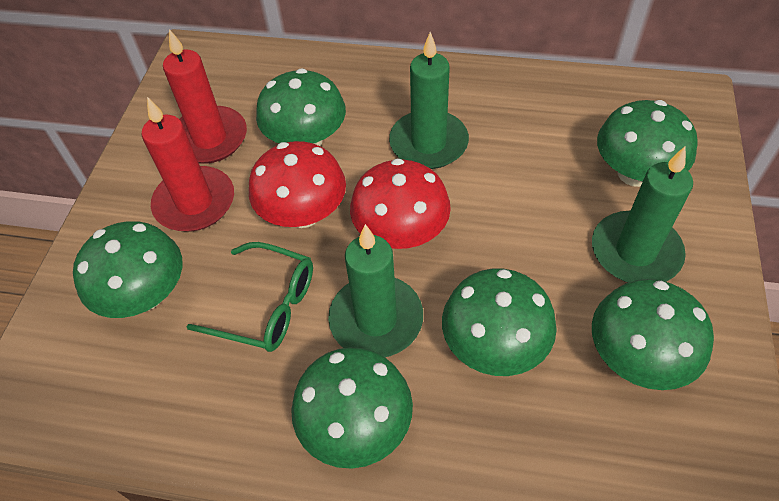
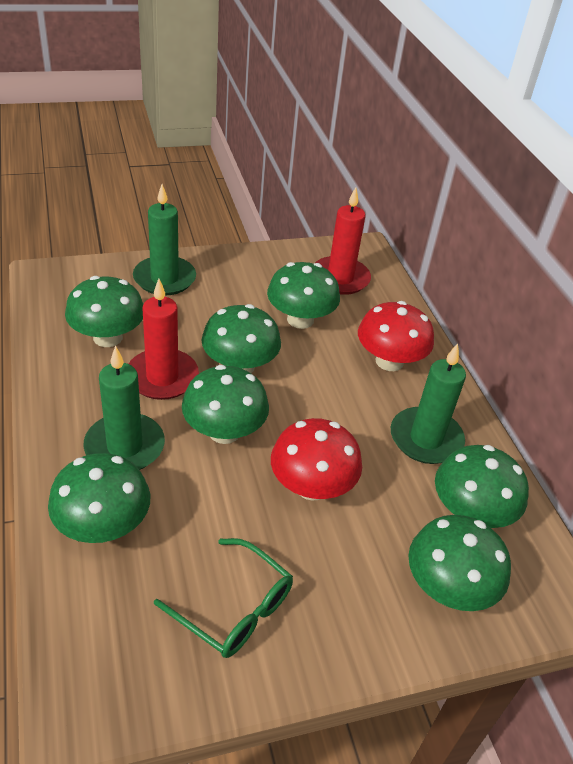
green mushroom: 6 -> 7

